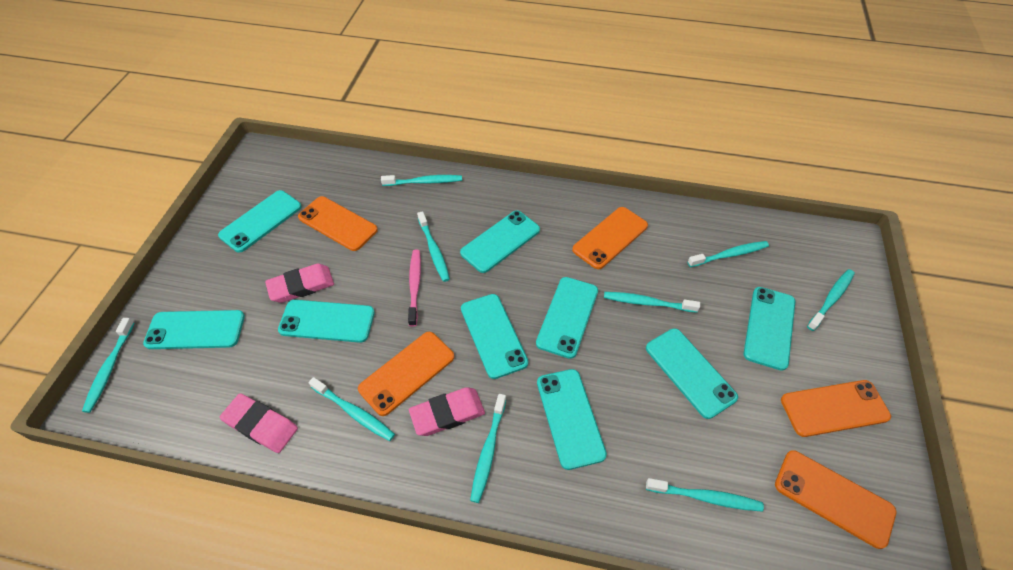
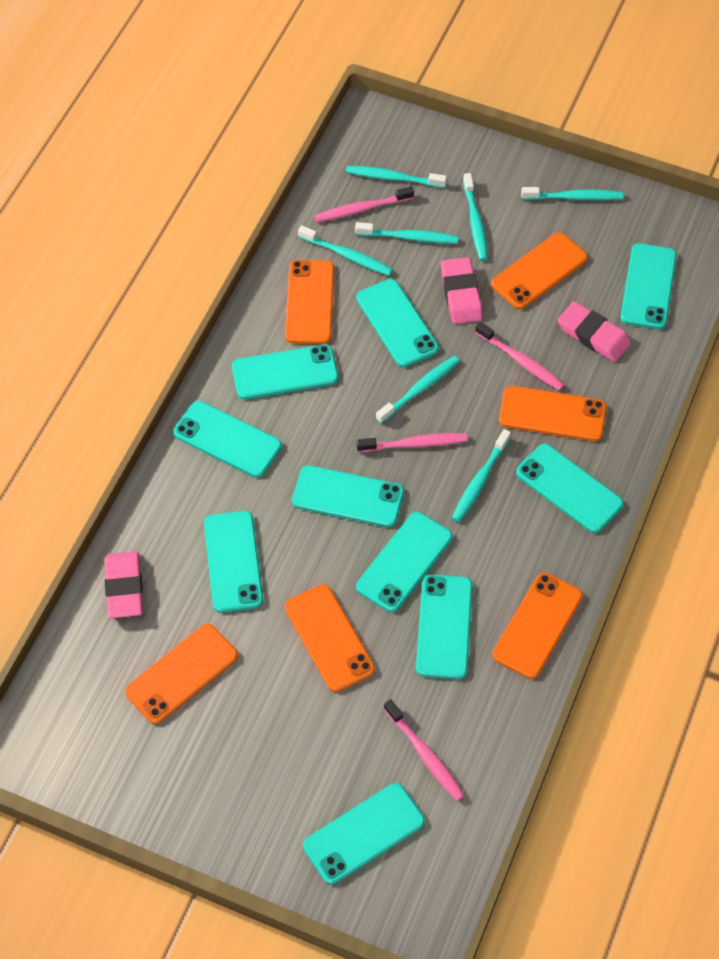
orange phone: 5 -> 6
pink toothbrush: 1 -> 4
turquoise phone: 9 -> 10
turquoise toothbrush: 9 -> 7

